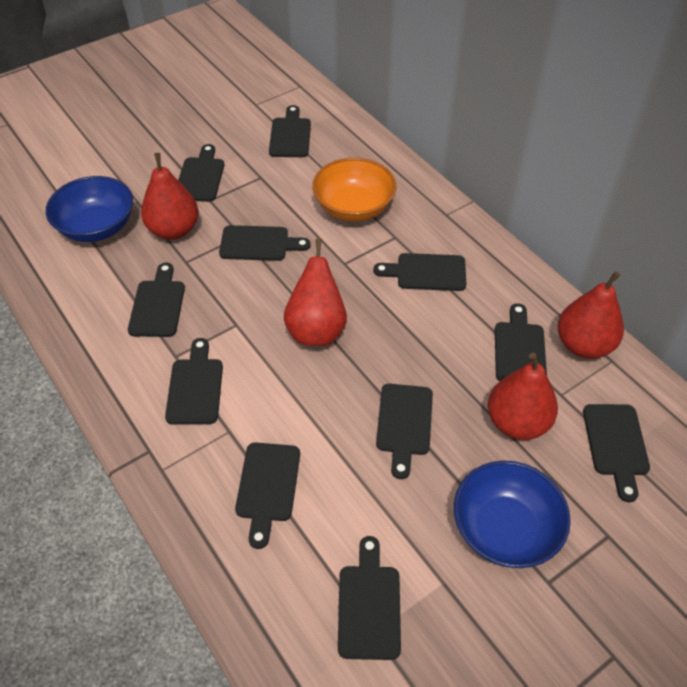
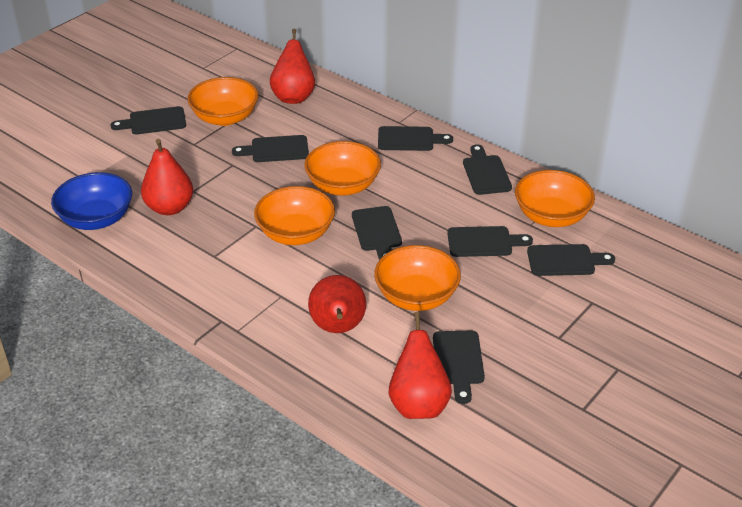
black cutting board: 11 -> 8
blue bowl: 2 -> 1
orange bowl: 1 -> 5

